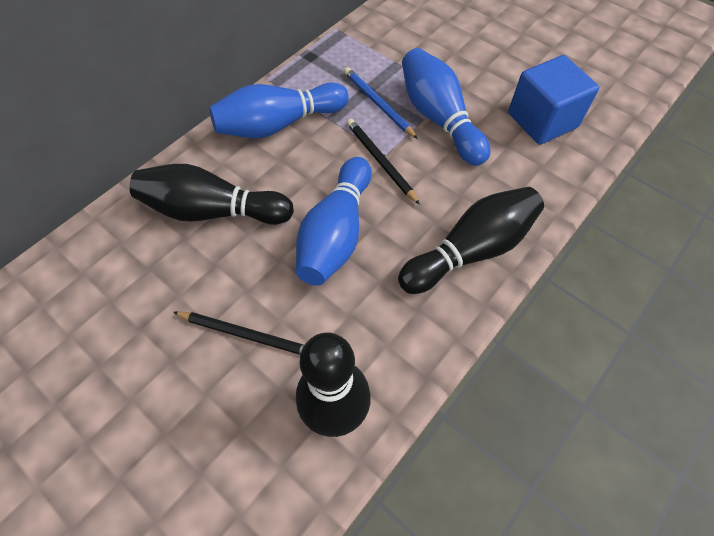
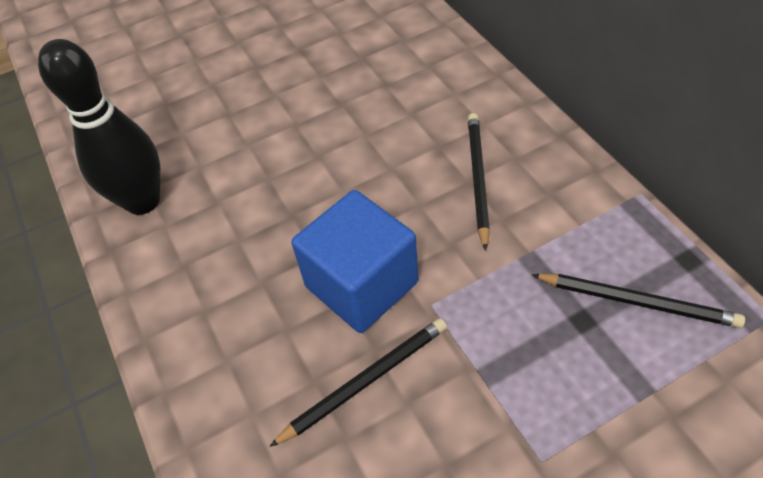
black bowling pin: 3 -> 1
black pencil: 2 -> 3
blue bowling pin: 3 -> 0
blue pencil: 1 -> 0

